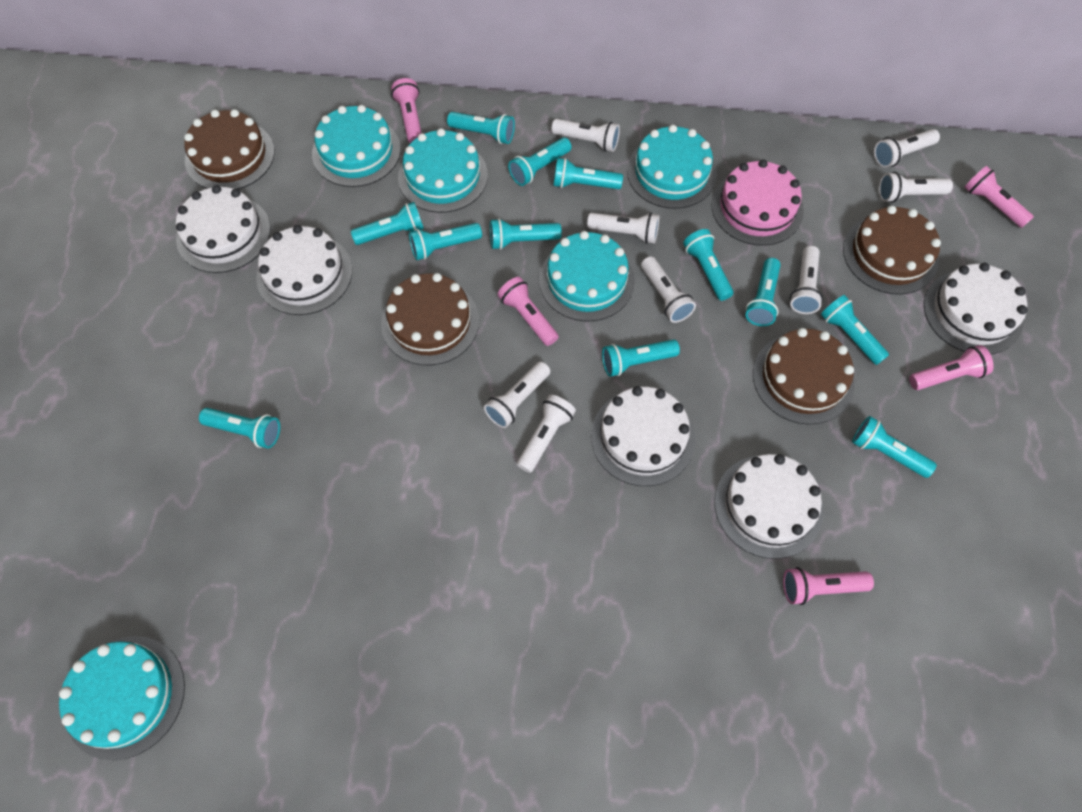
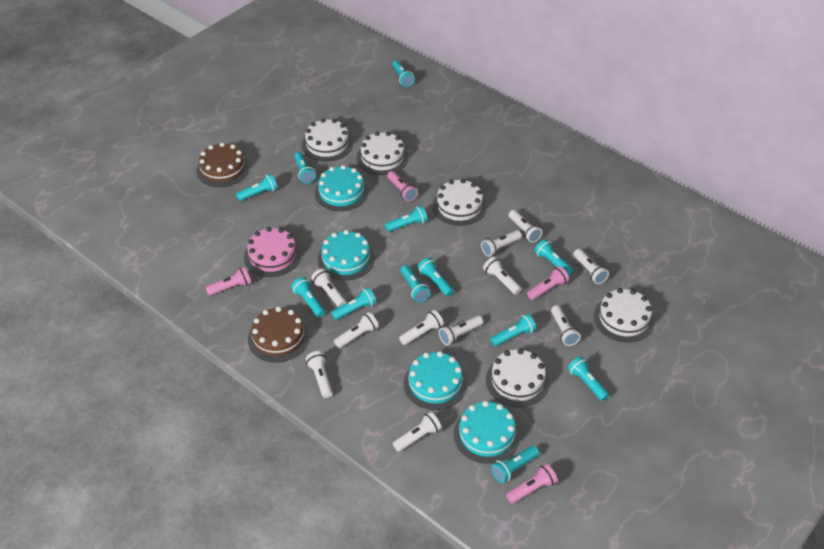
brown cake: 4 -> 2
pink flashlight: 5 -> 4
turquoise cake: 5 -> 4
white flashlight: 8 -> 11

